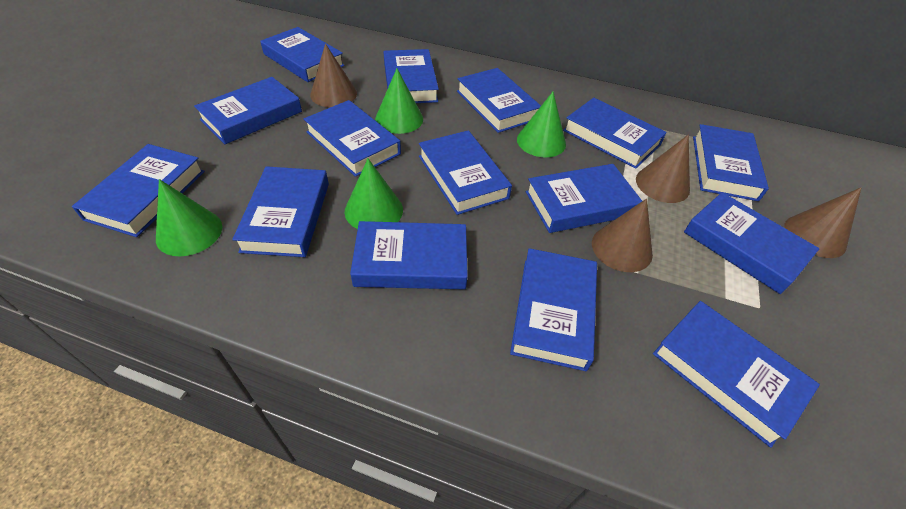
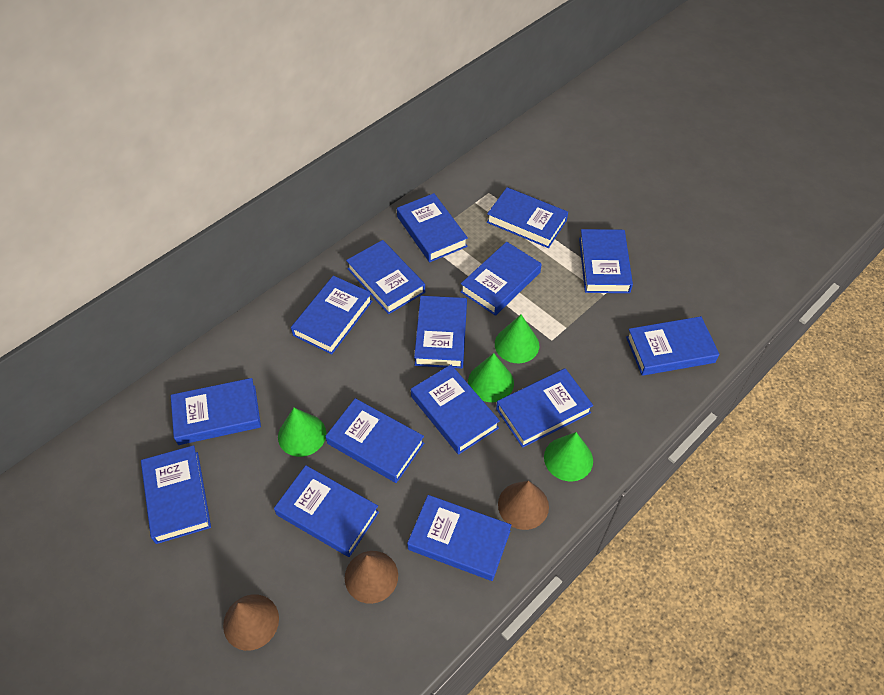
brown cone: 4 -> 3

